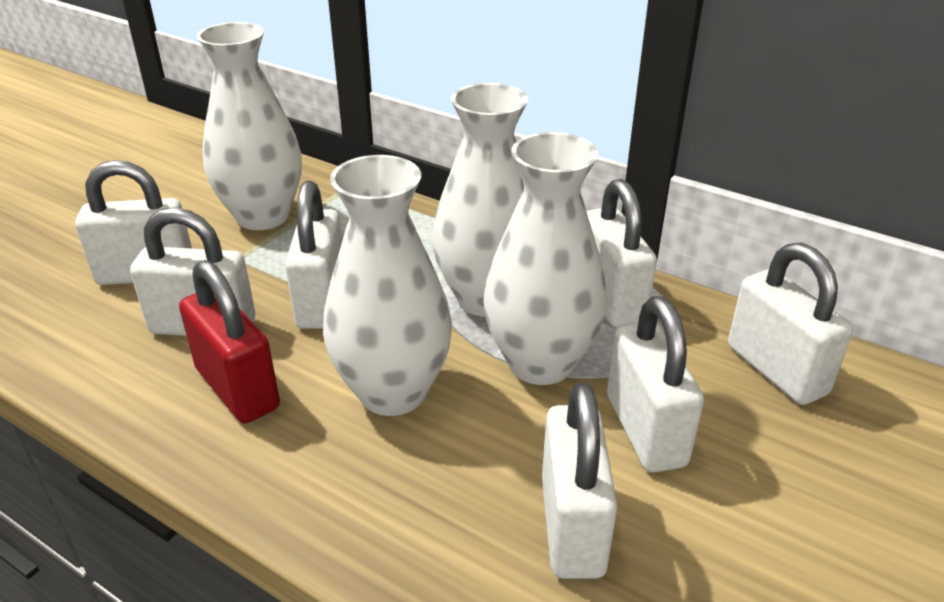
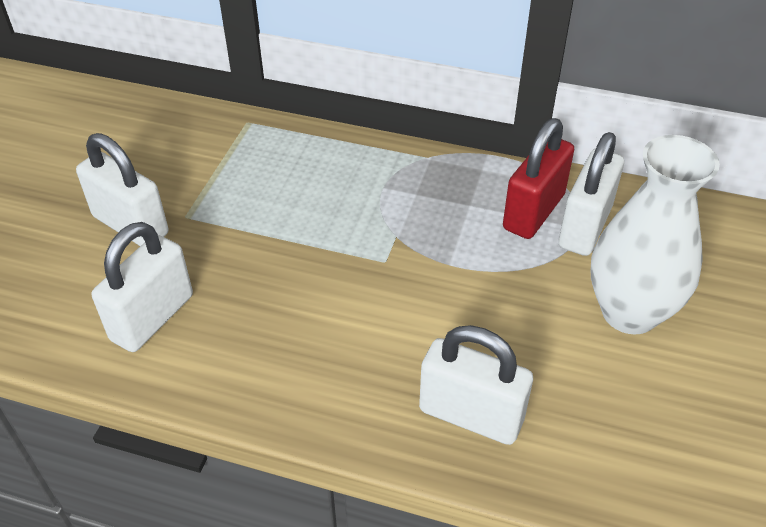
white padlock: 7 -> 4
white vase: 4 -> 1

